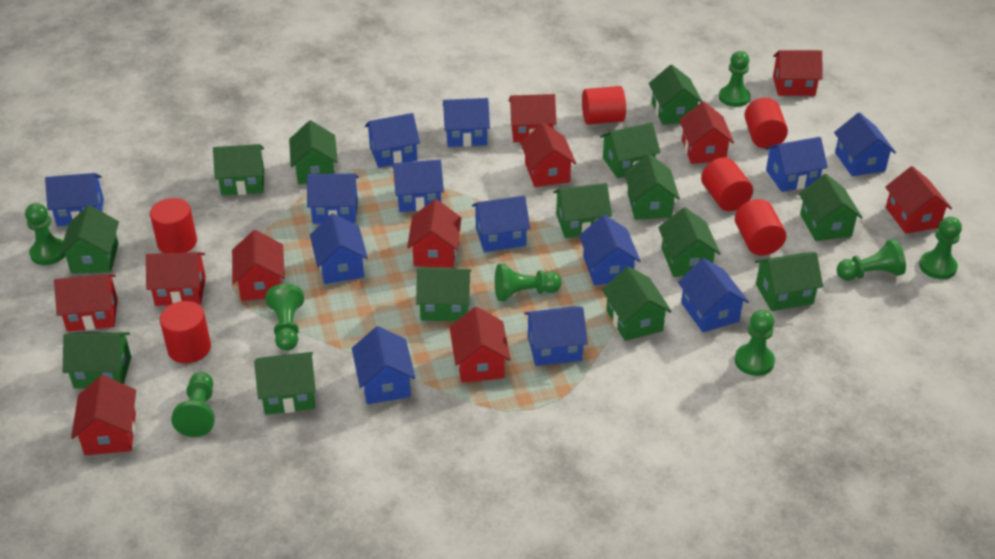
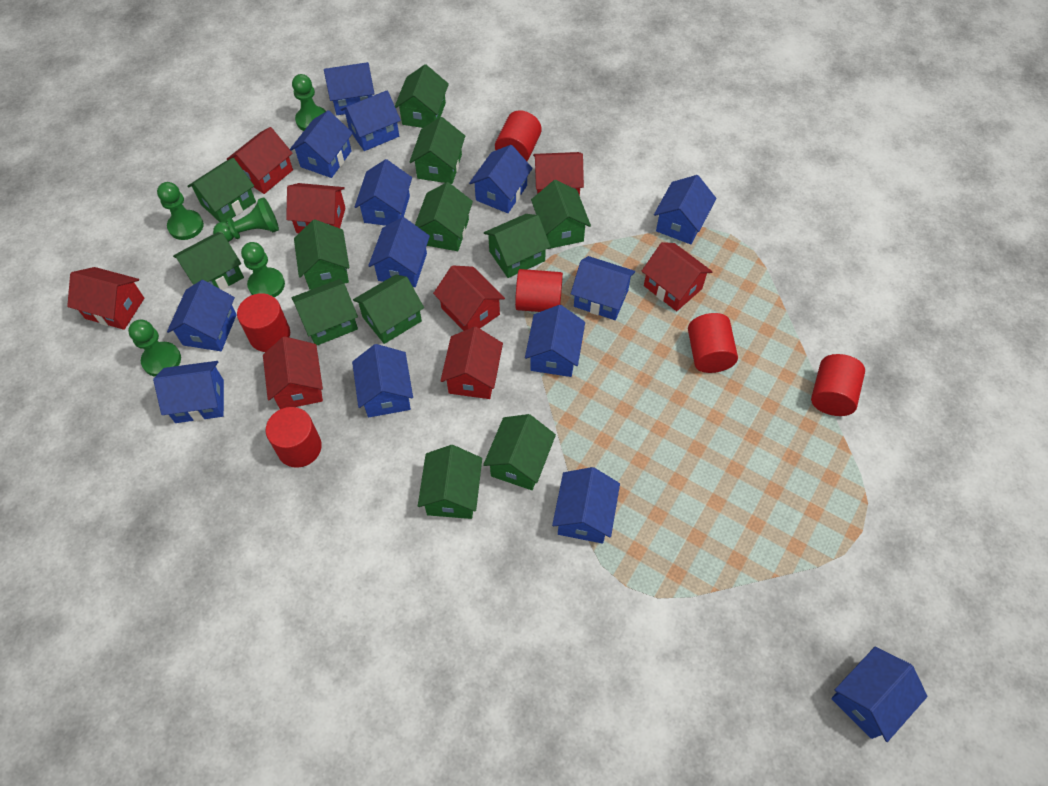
blue house: 13 -> 14
green house: 14 -> 12
green pawn: 8 -> 5
red house: 11 -> 8

